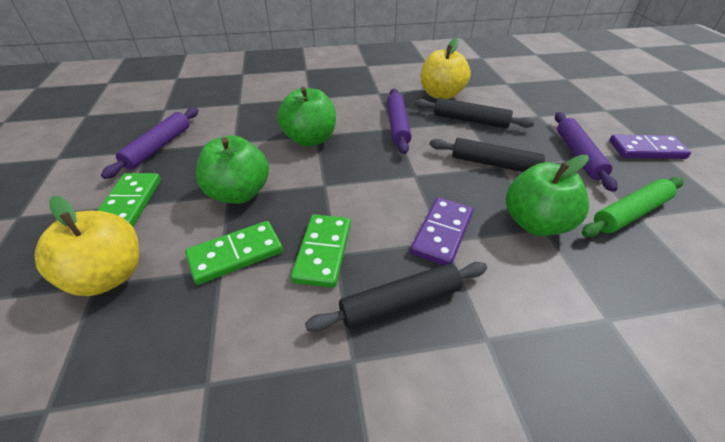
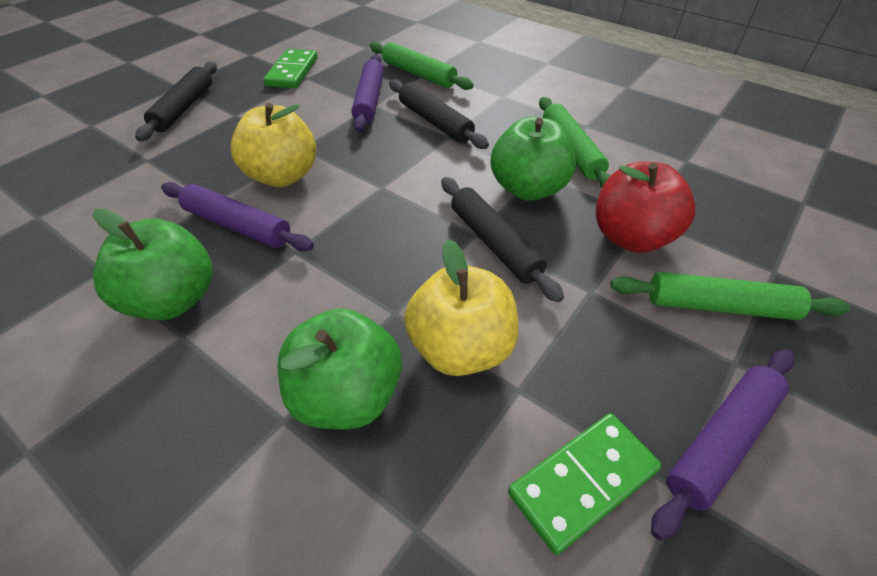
green domino: 3 -> 2
green rolling pin: 1 -> 3
purple domino: 2 -> 0
red apple: 0 -> 1

